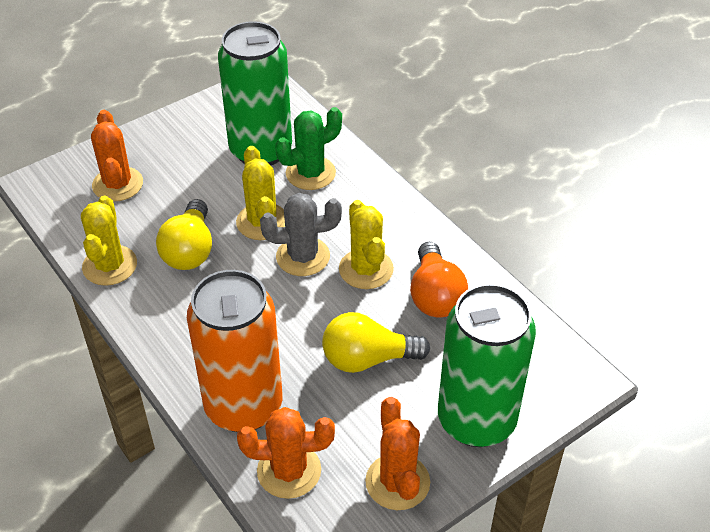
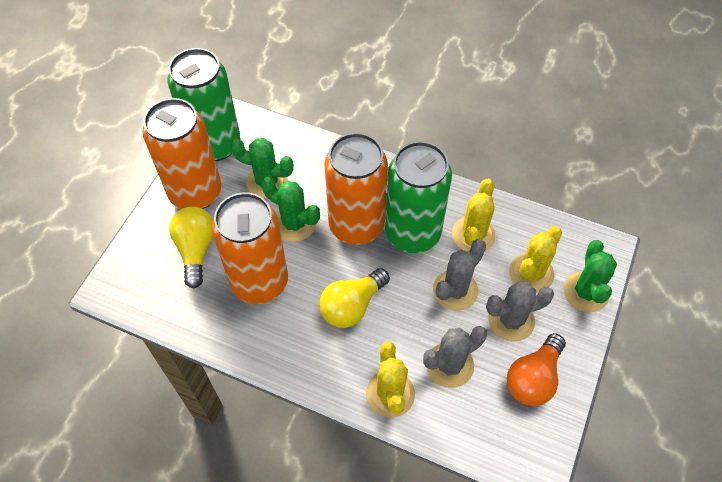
green cactus: 1 -> 3
grey cactus: 1 -> 3
orange cactus: 3 -> 0
orange can: 1 -> 3

